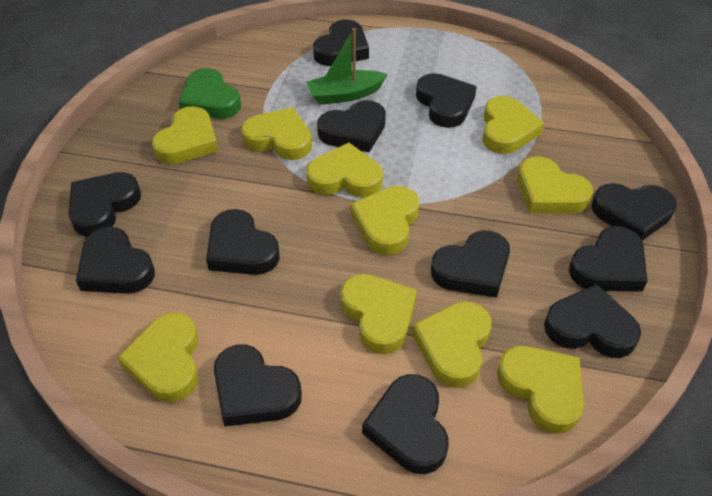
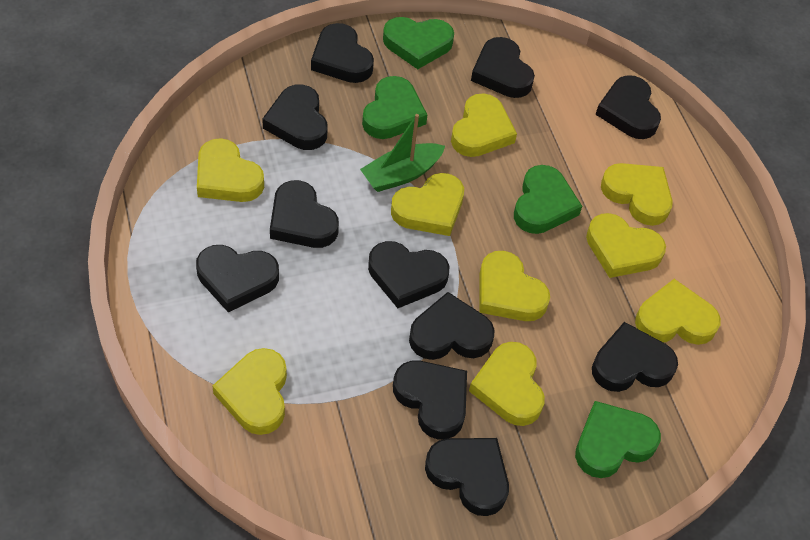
black heart: 12 -> 11
green heart: 1 -> 4
yellow heart: 10 -> 9

